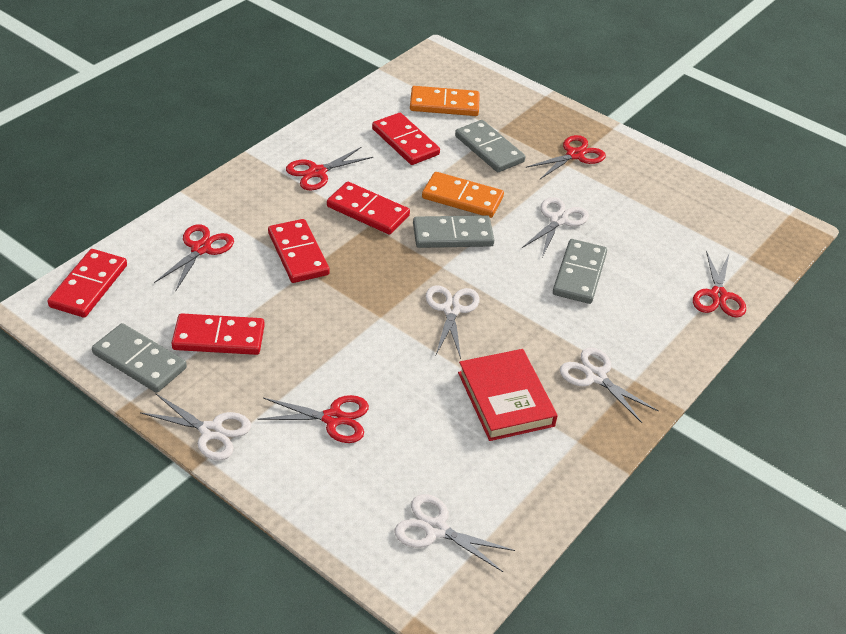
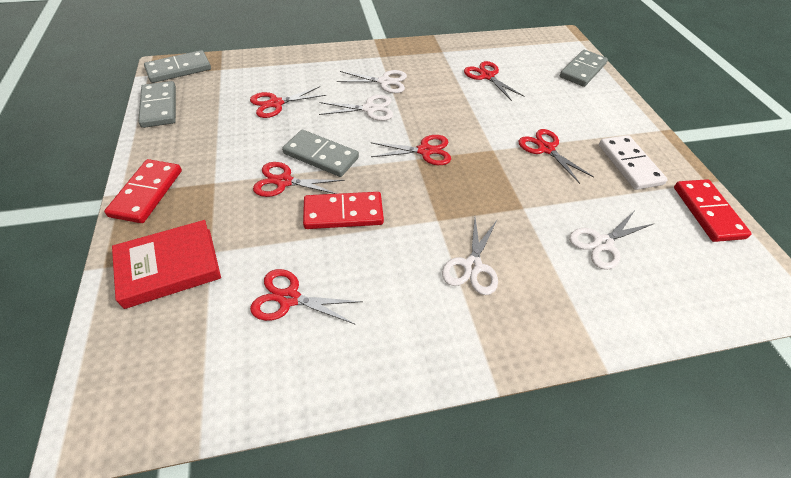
orange domino: 2 -> 0
red domino: 5 -> 3
red scissors: 5 -> 6
white domino: 0 -> 1
white scissors: 5 -> 4

